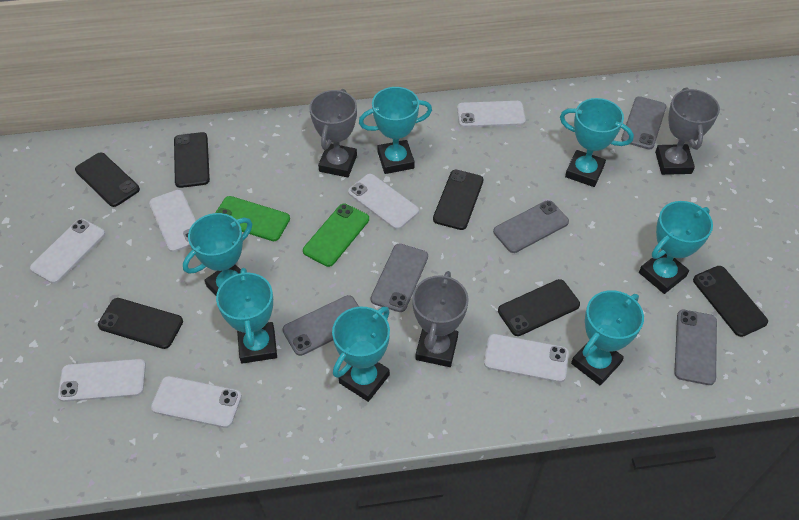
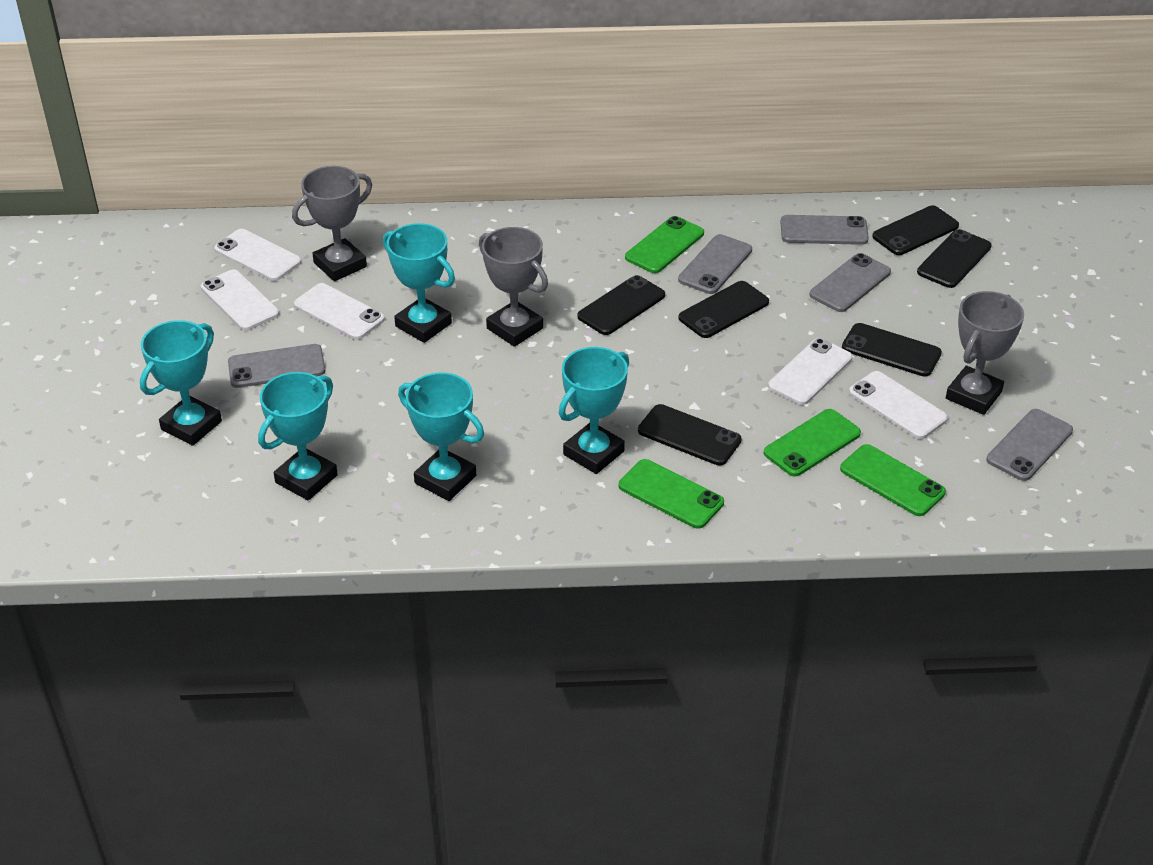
green phone: 2 -> 4
turquoise trophy: 7 -> 5
white phone: 7 -> 5

